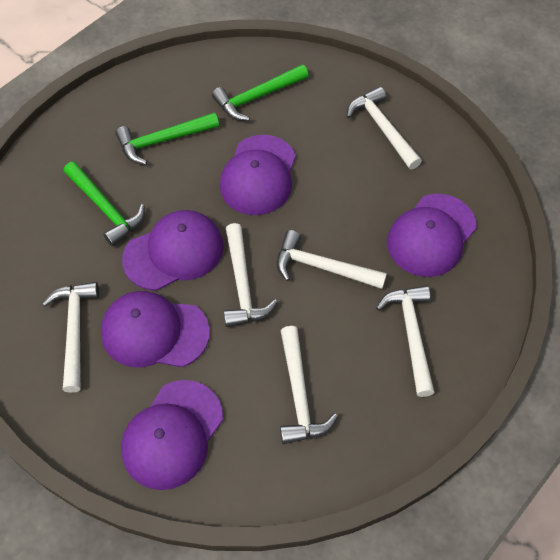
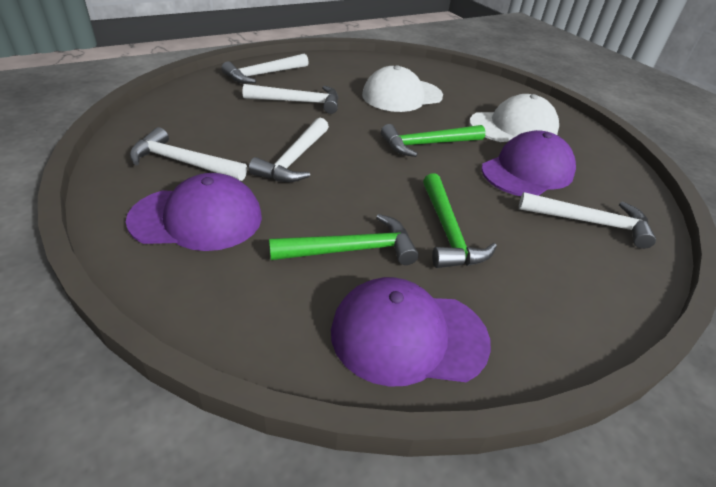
purple cap: 5 -> 3
white cap: 0 -> 2
white hammer: 6 -> 5

